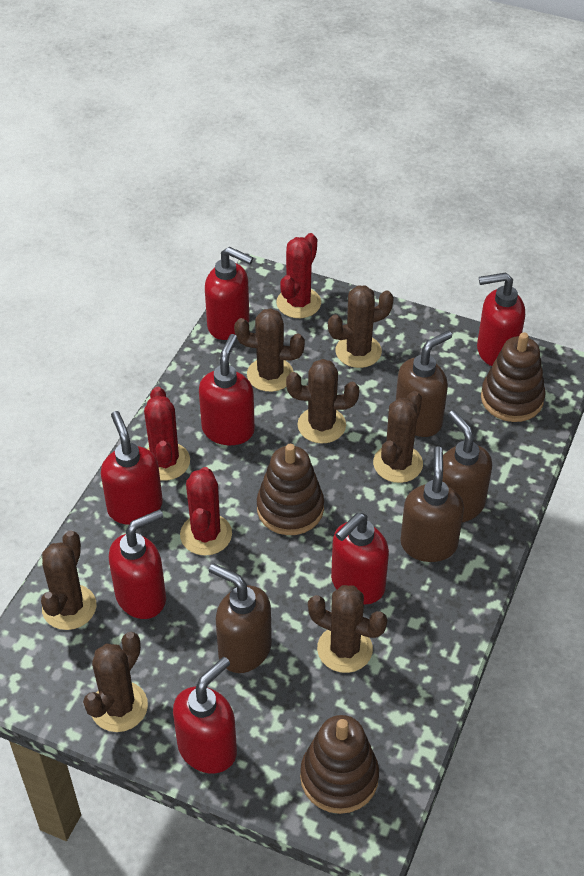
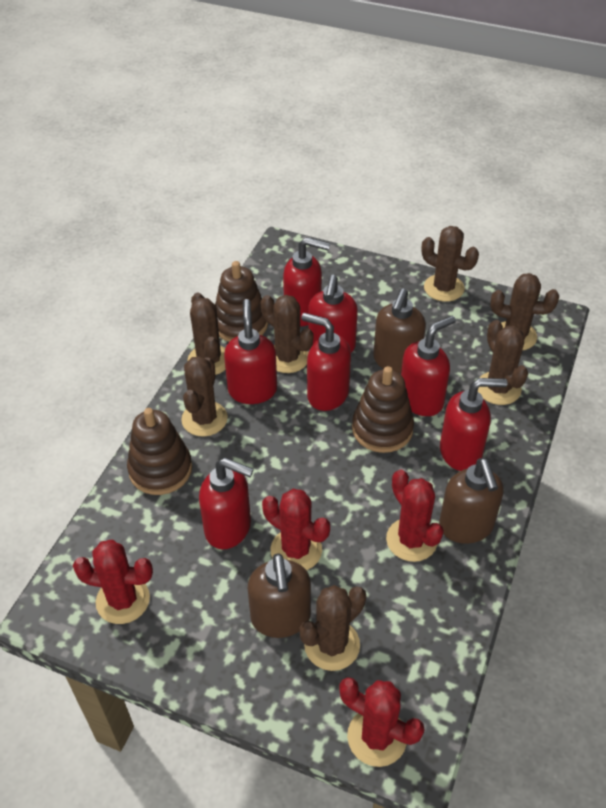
brown soap dispenser: 4 -> 3
red cactus: 3 -> 4

